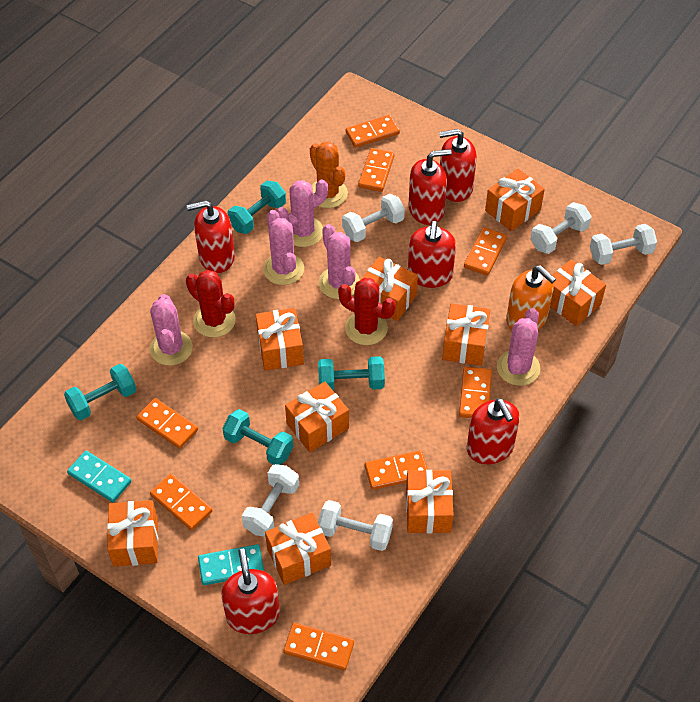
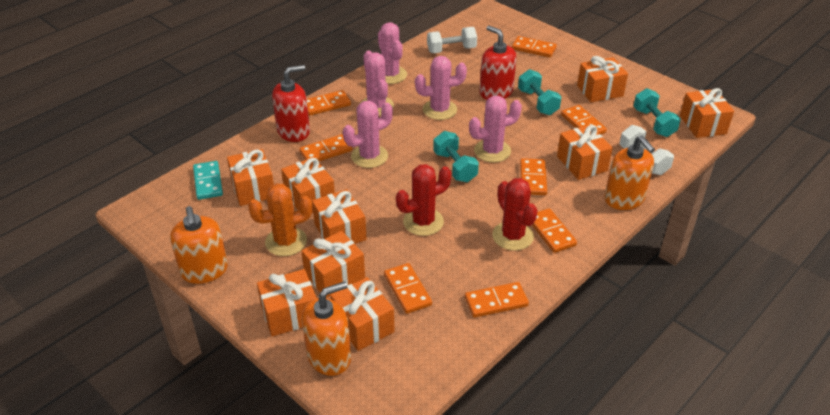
orange soap dispenser: 1 -> 3
red soap dispenser: 6 -> 2
turquoise domino: 2 -> 1
turquoise dumbbell: 4 -> 3
white dumbbell: 5 -> 2

